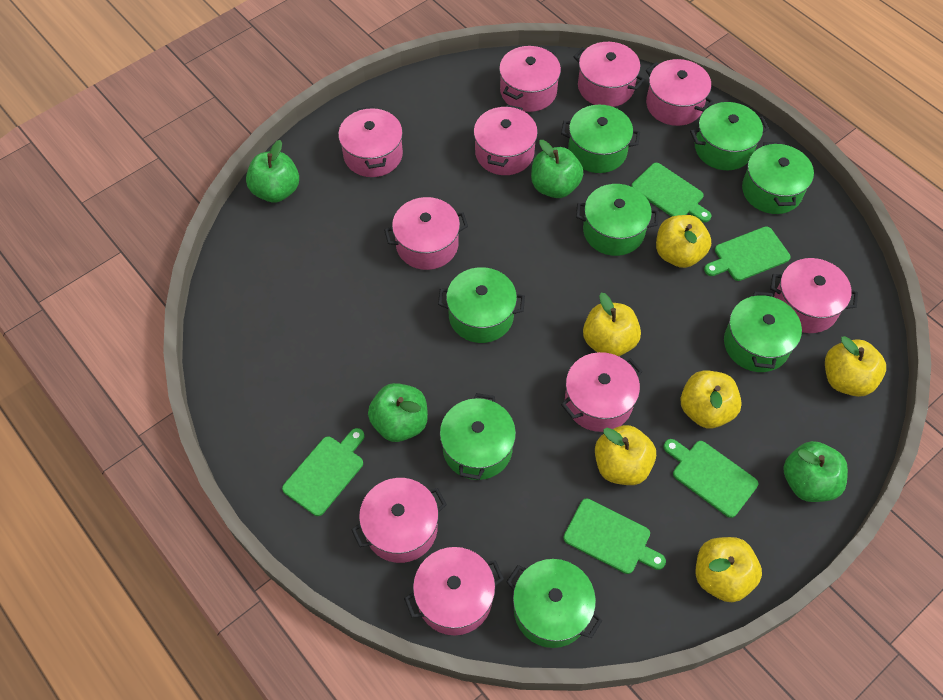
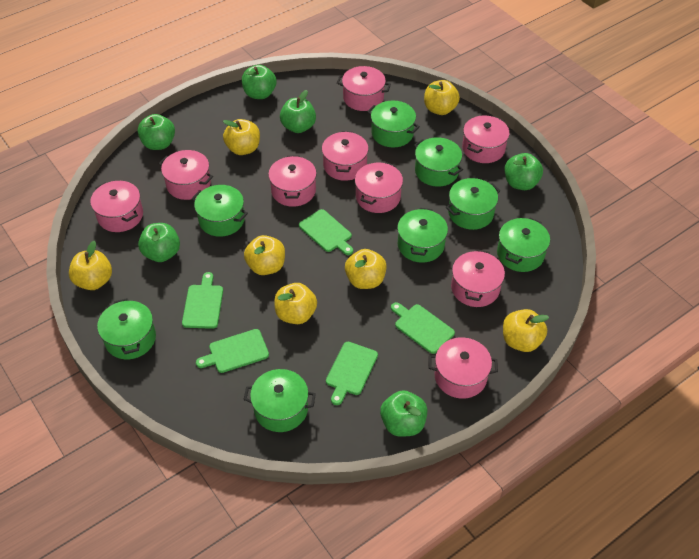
green apple: 4 -> 6
pink pot: 10 -> 9
yellow apple: 6 -> 7

